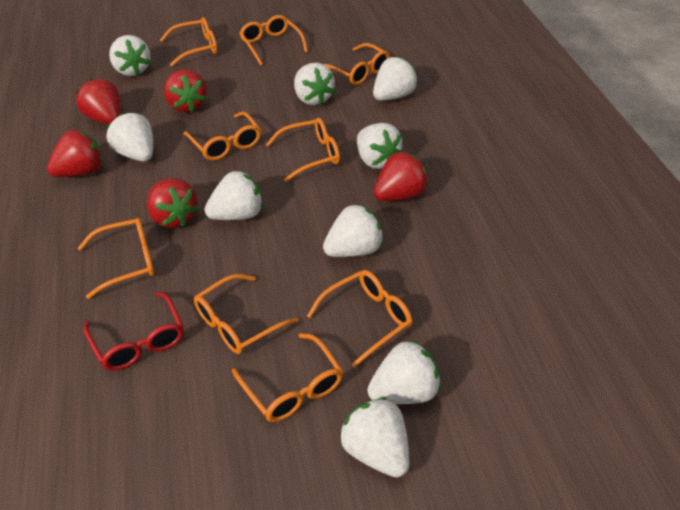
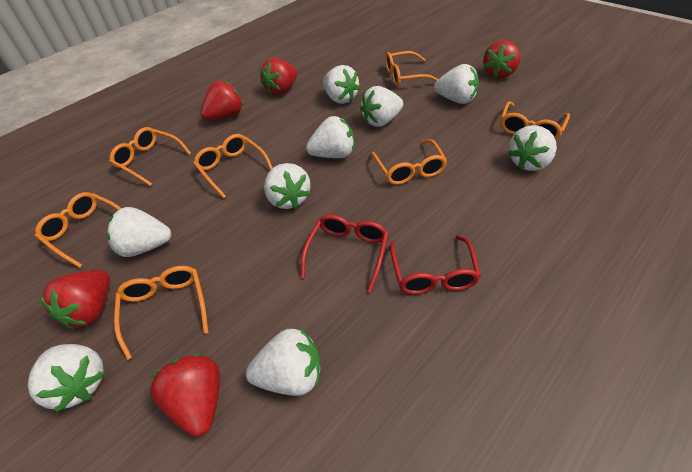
orange glasses: 9 -> 7
red glasses: 1 -> 2

